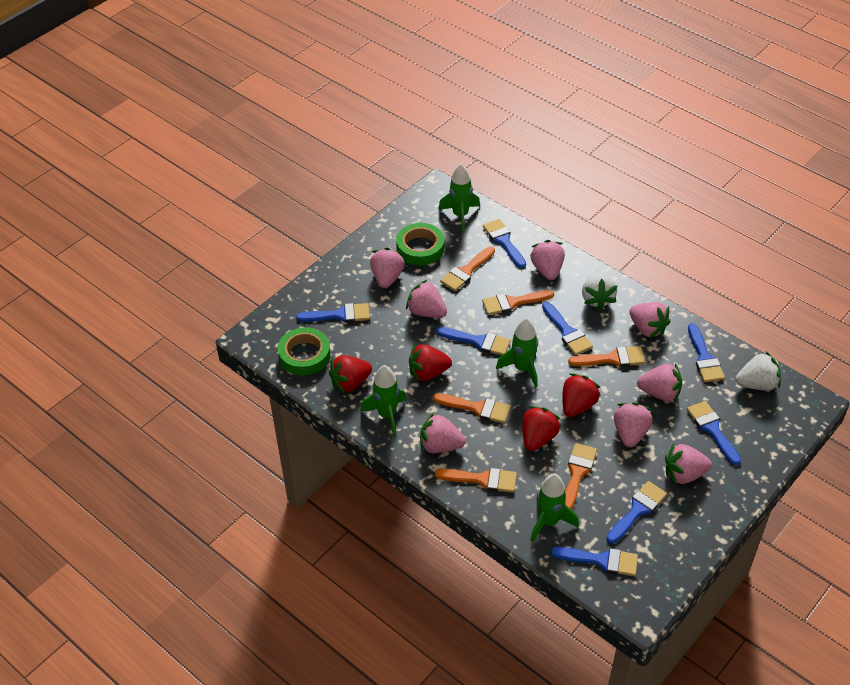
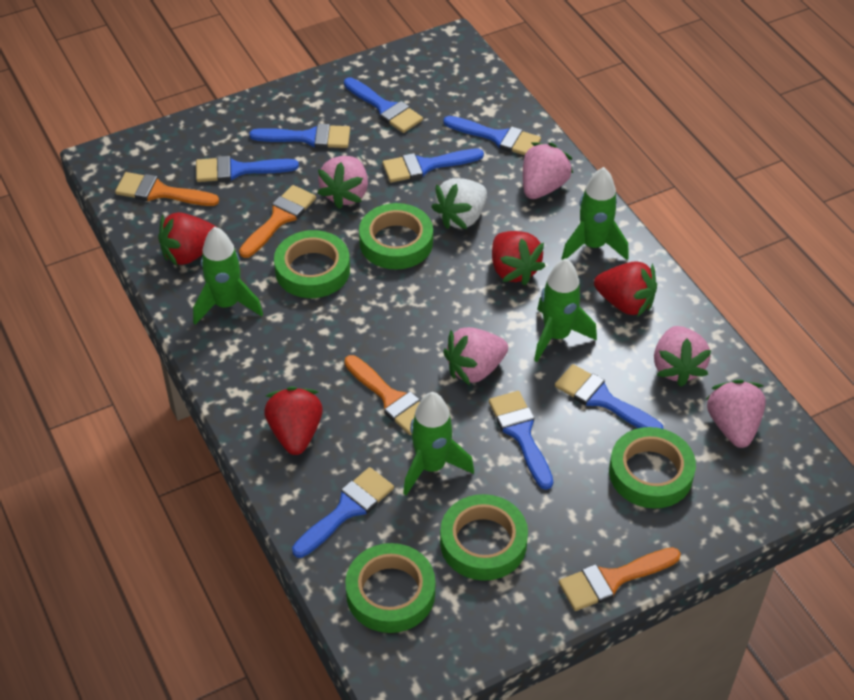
green tape: 2 -> 5
orange brush: 6 -> 4
pink strawberry: 8 -> 5
white strawberry: 2 -> 1

